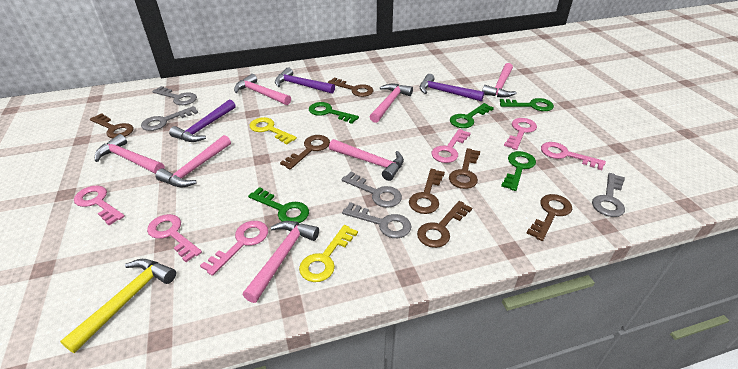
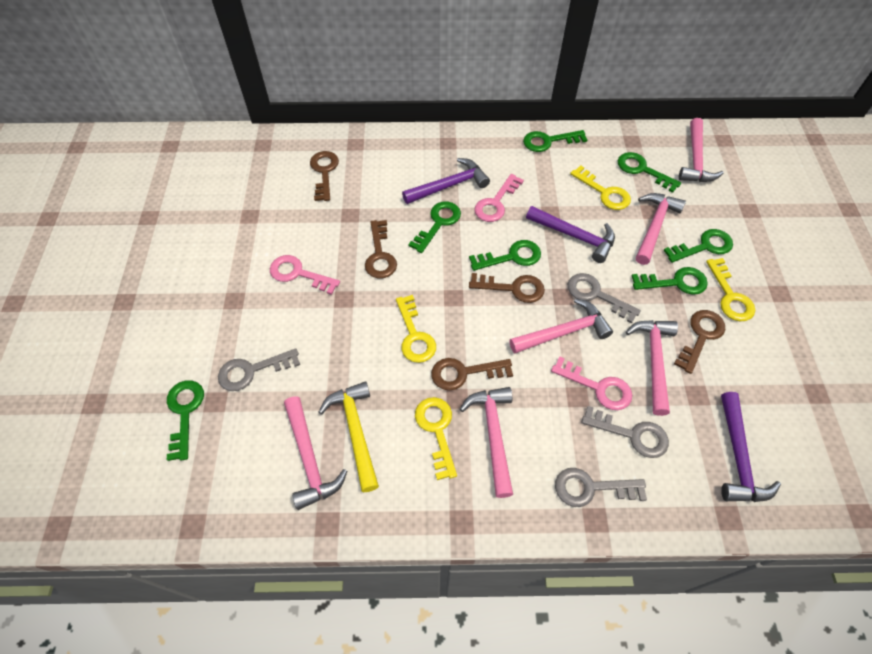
brown key: 7 -> 5
green key: 5 -> 7
grey key: 5 -> 4
pink hammer: 7 -> 6
pink key: 6 -> 3
yellow key: 2 -> 4

